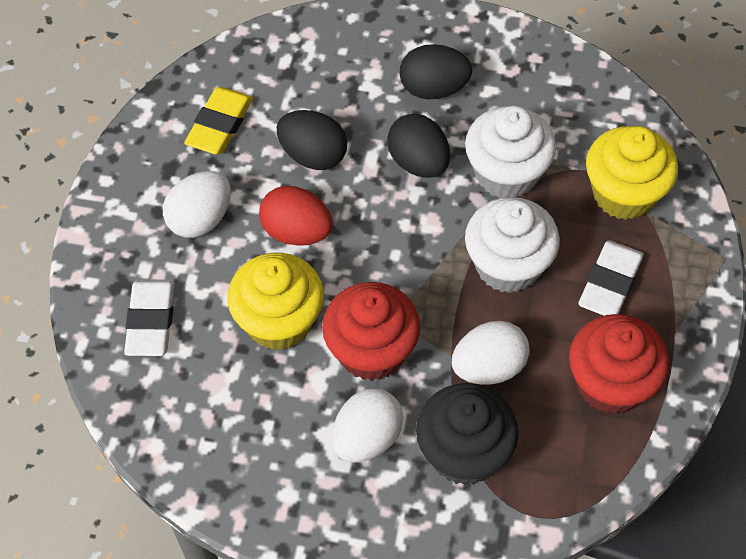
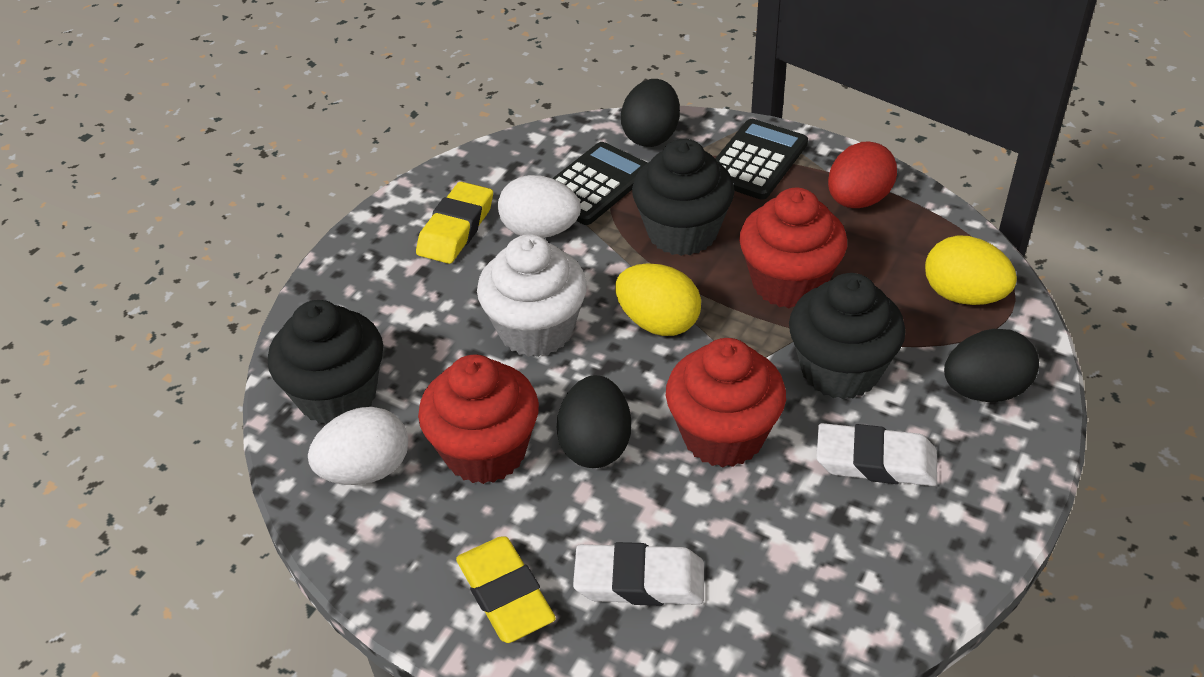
black calculator: 0 -> 2
black cupcake: 1 -> 3
red cupcake: 2 -> 3
white cupcake: 2 -> 1
white egg: 3 -> 2
yellow cupcake: 2 -> 0
yellow egg: 0 -> 2
yellow eraser: 1 -> 2

